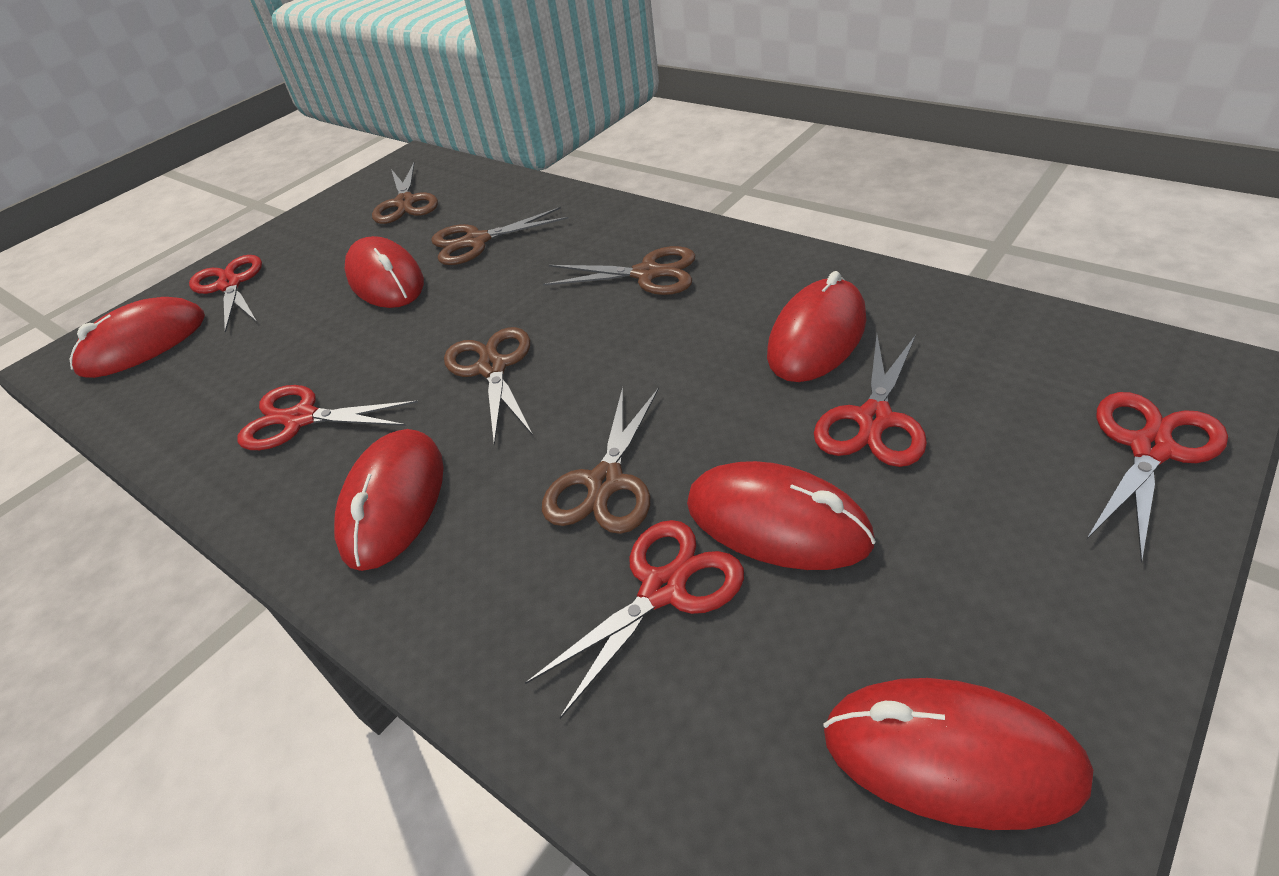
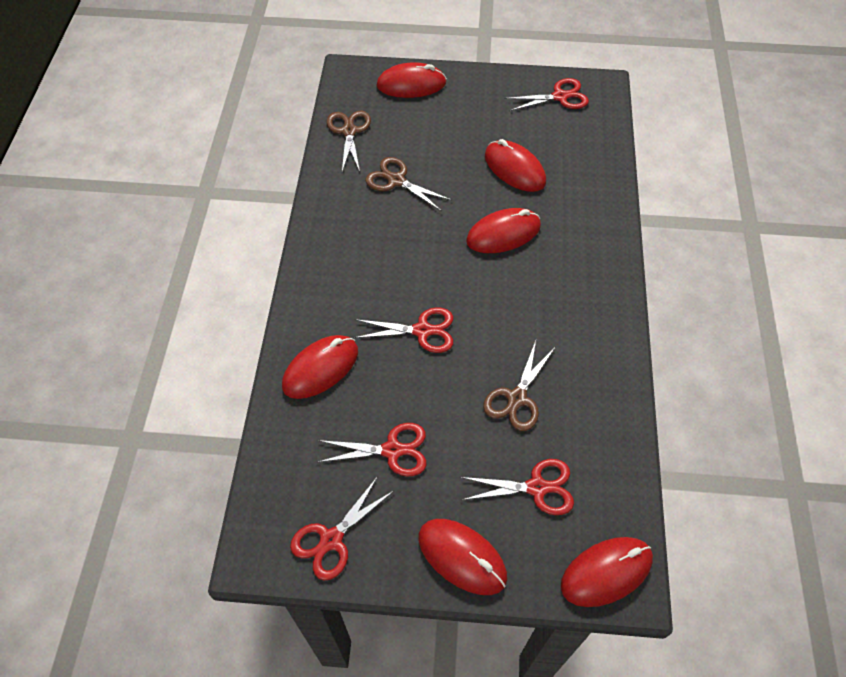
brown scissors: 5 -> 3

